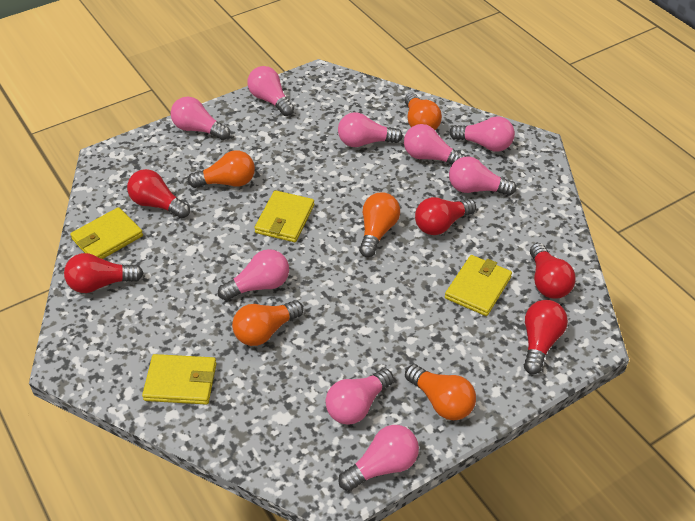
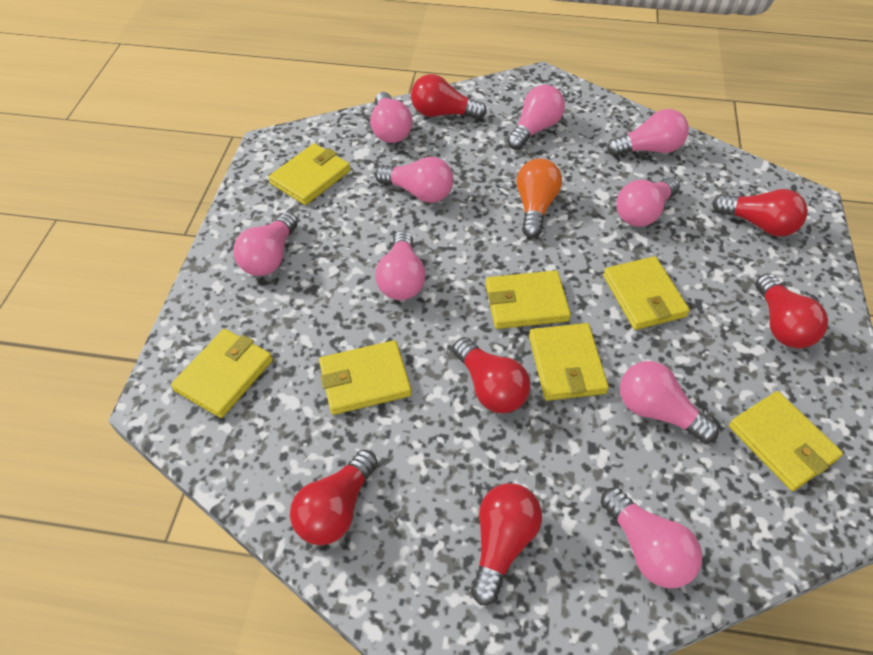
orange light bulb: 5 -> 1
red light bulb: 5 -> 6
yellow wallet: 4 -> 7

